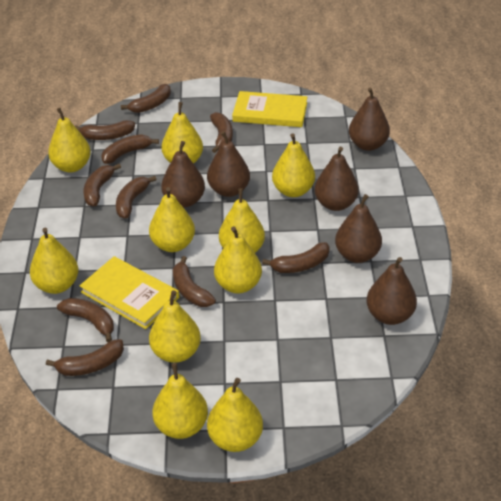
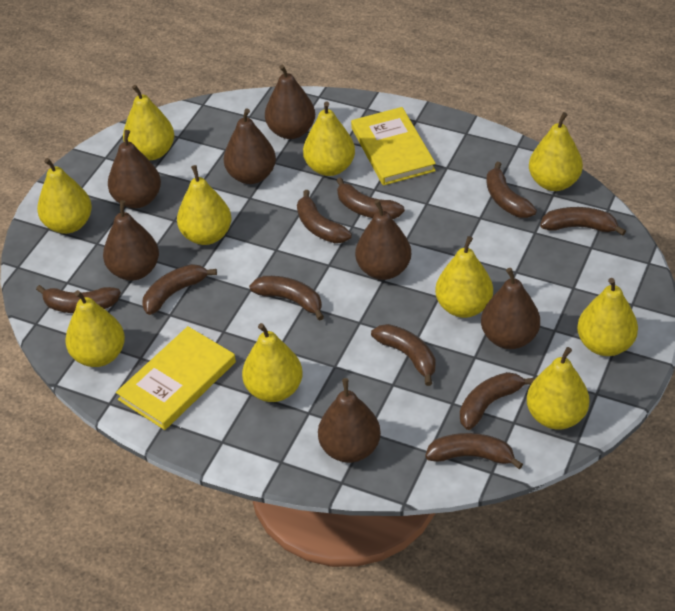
brown pear: 6 -> 7

